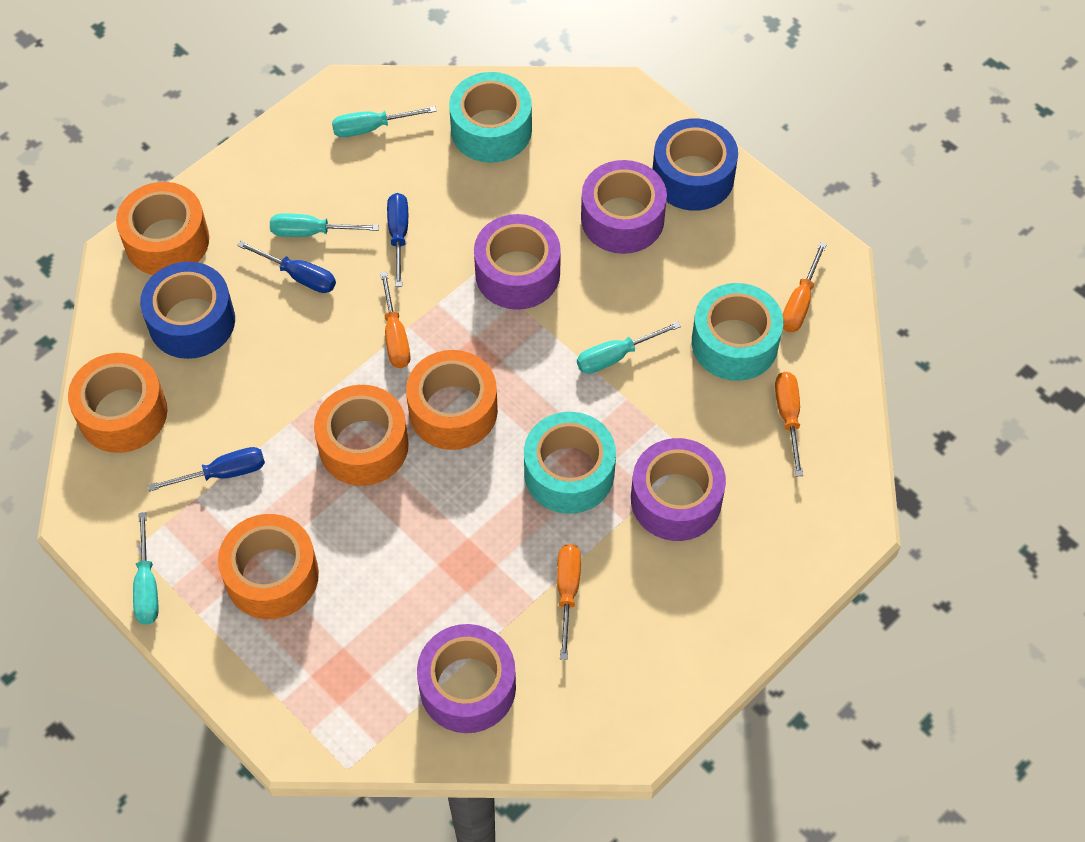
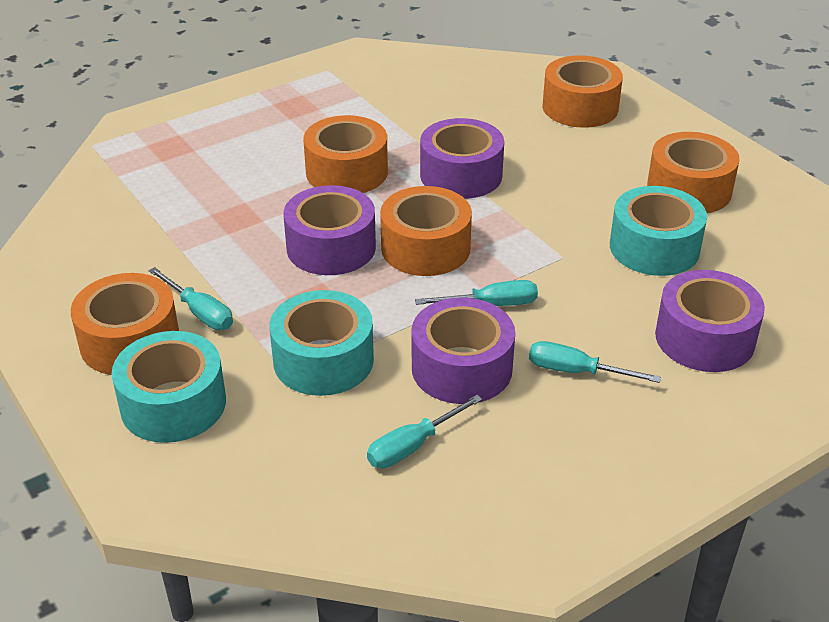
blue screwdriver: 3 -> 0
blue tape: 2 -> 0
orange screwdriver: 4 -> 0

